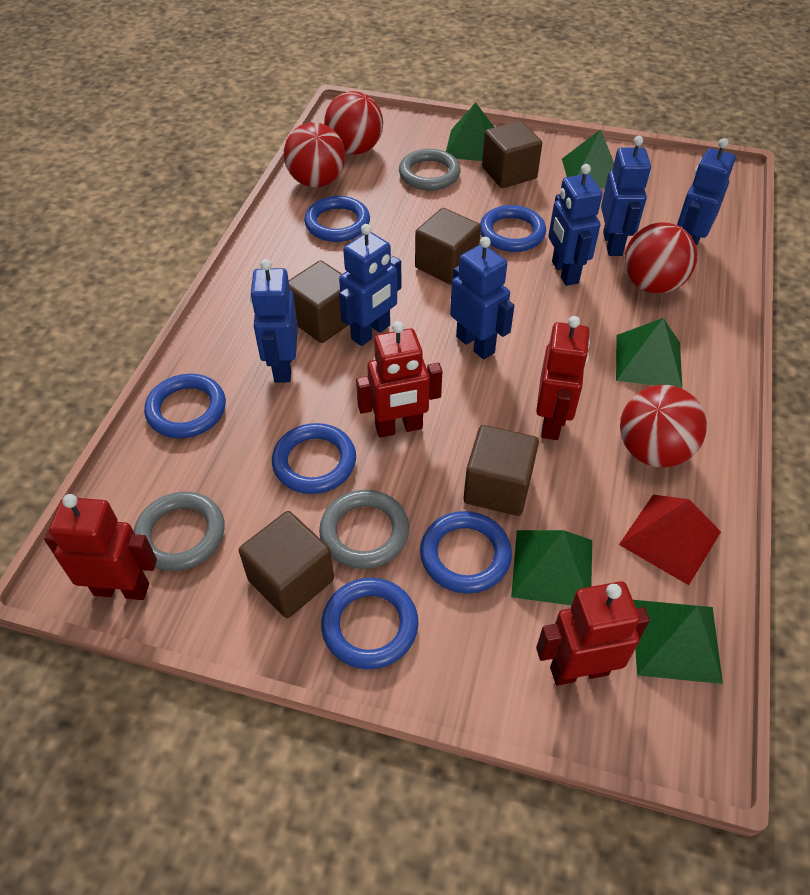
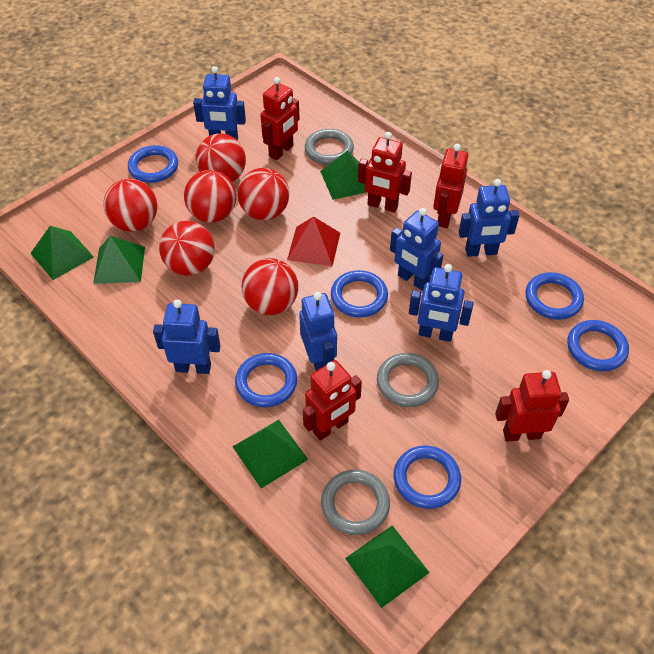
brown cube: 5 -> 0
red ball: 4 -> 6
red robot: 4 -> 5

